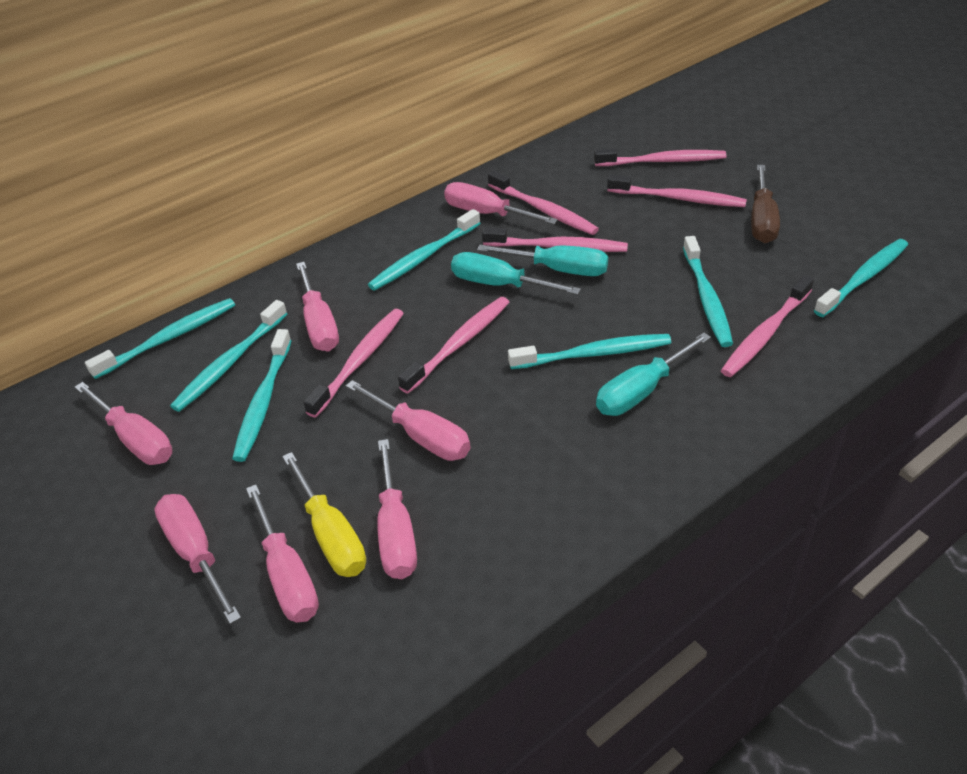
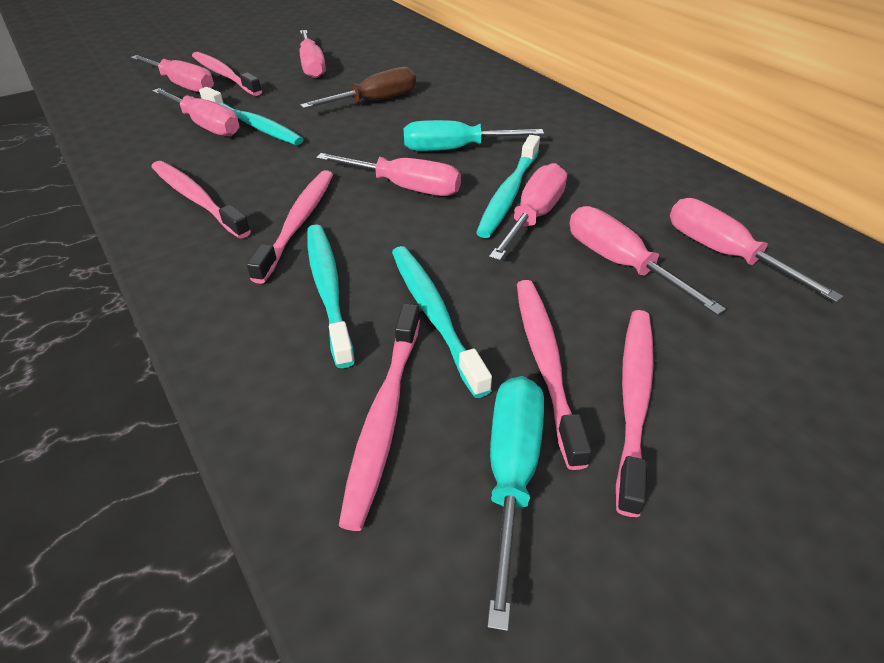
pink toothbrush: 7 -> 6
turquoise screwdriver: 3 -> 2
turquoise toothbrush: 7 -> 4
yellow screwdriver: 1 -> 0

